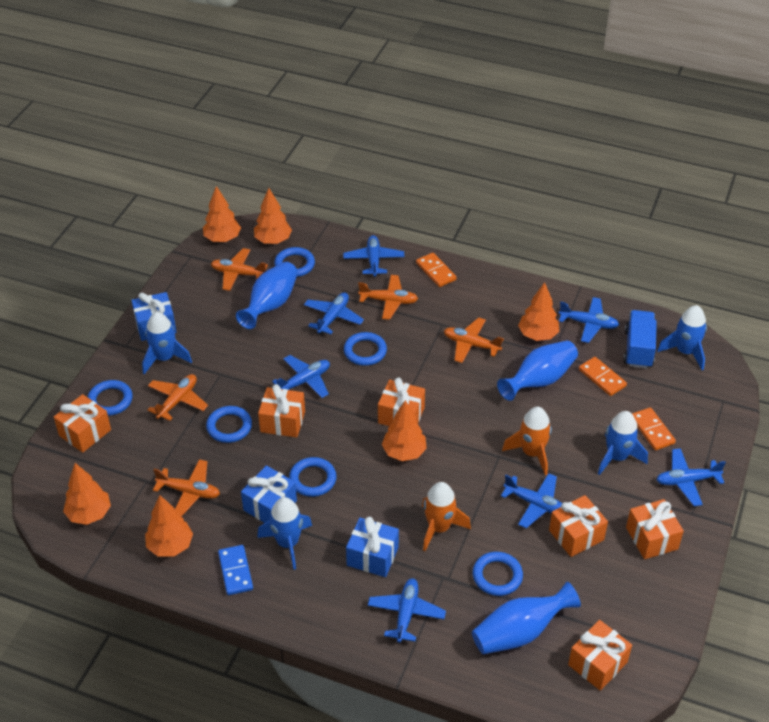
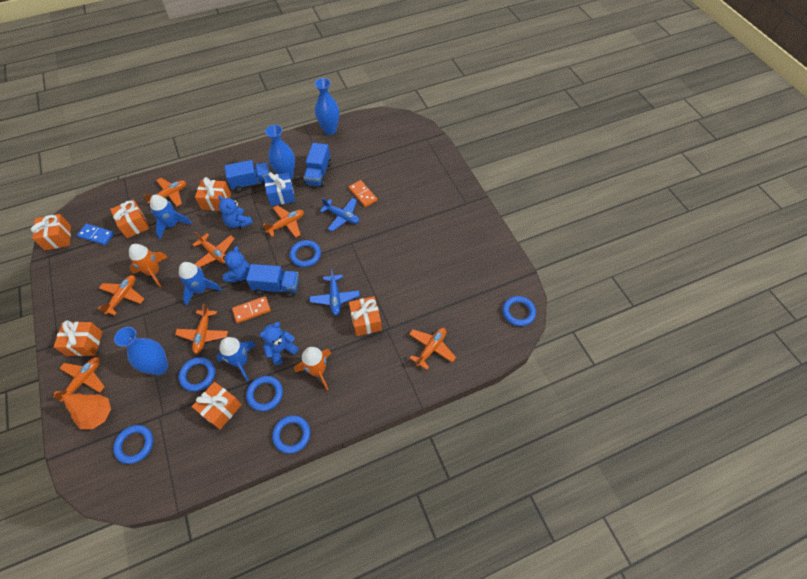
blue gift: 3 -> 1
blue plane: 7 -> 2
blue rocket: 4 -> 3
blue teddy bear: 0 -> 3
blue truck: 1 -> 3
orange domino: 3 -> 2
orange plane: 5 -> 7
orange tree: 6 -> 1

